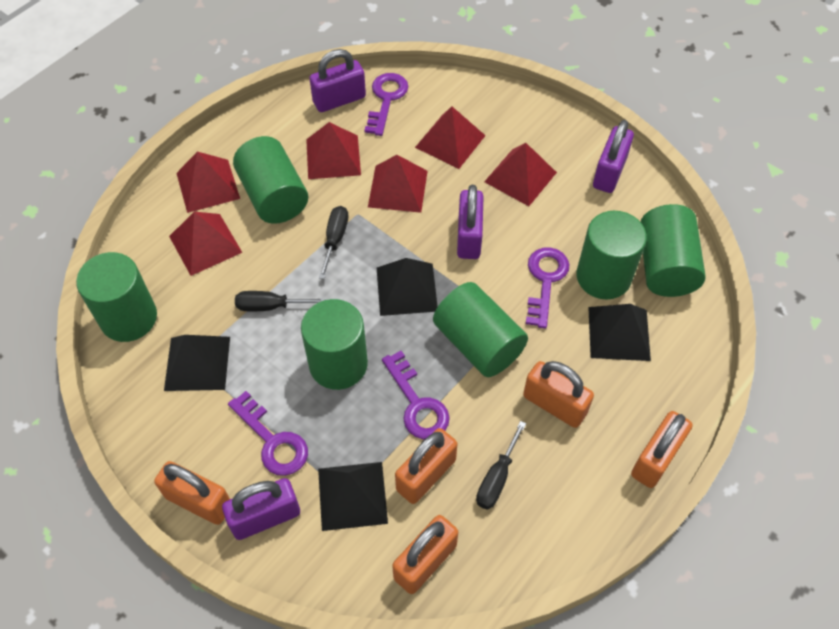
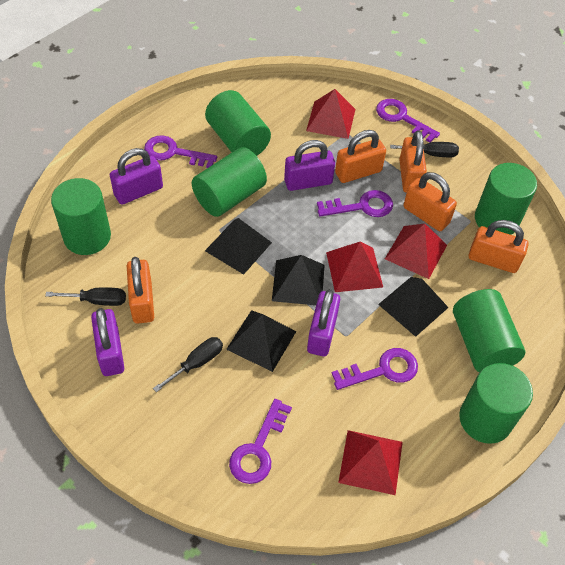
purple key: 4 -> 5
red pyramid: 6 -> 4

